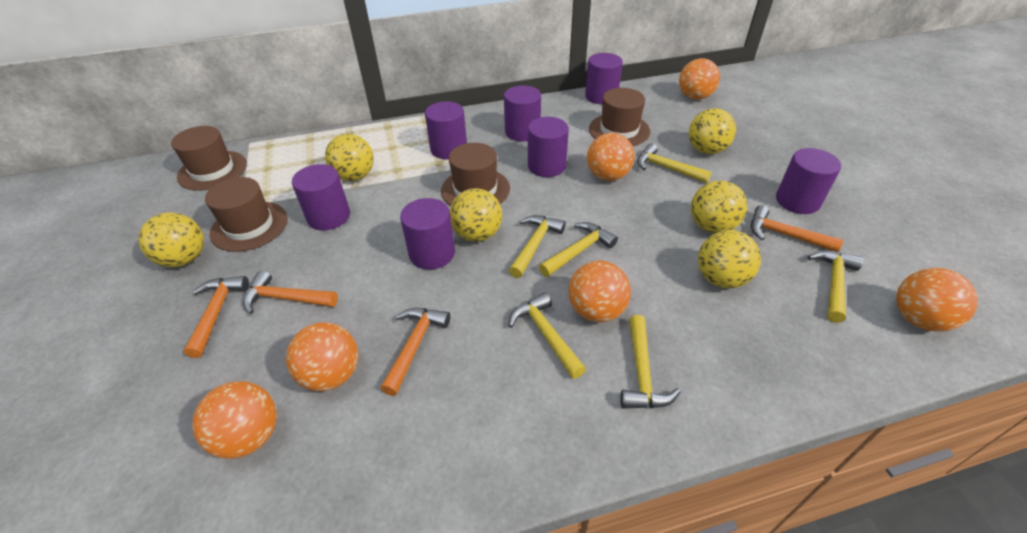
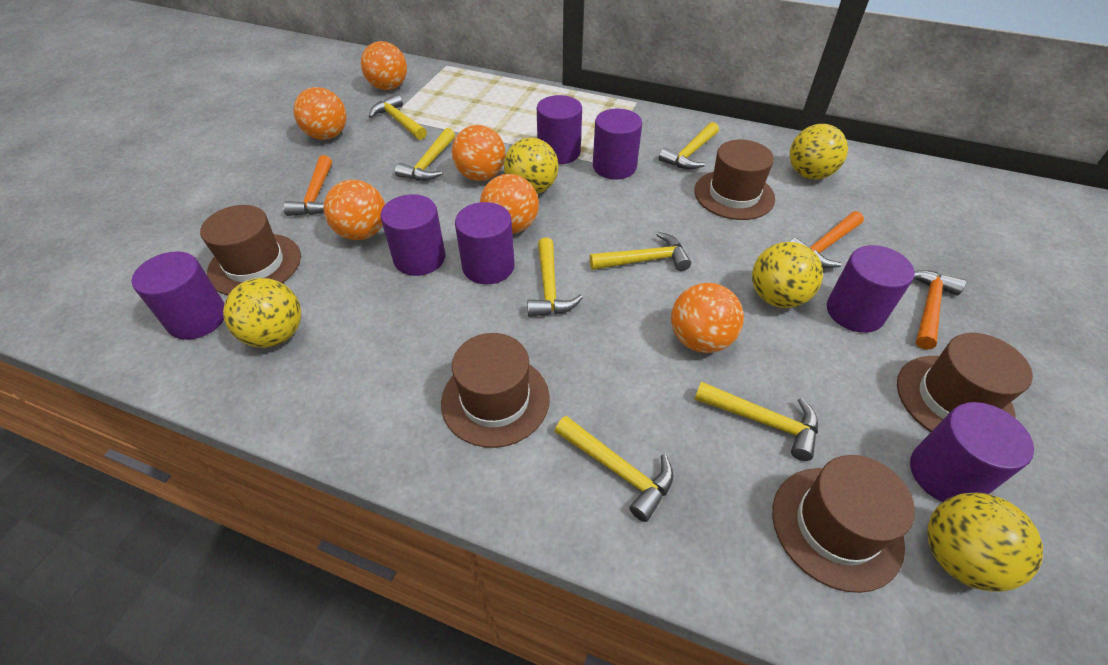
brown hat: 4 -> 5
orange hammer: 4 -> 3
yellow ball: 6 -> 5
yellow hammer: 6 -> 7

